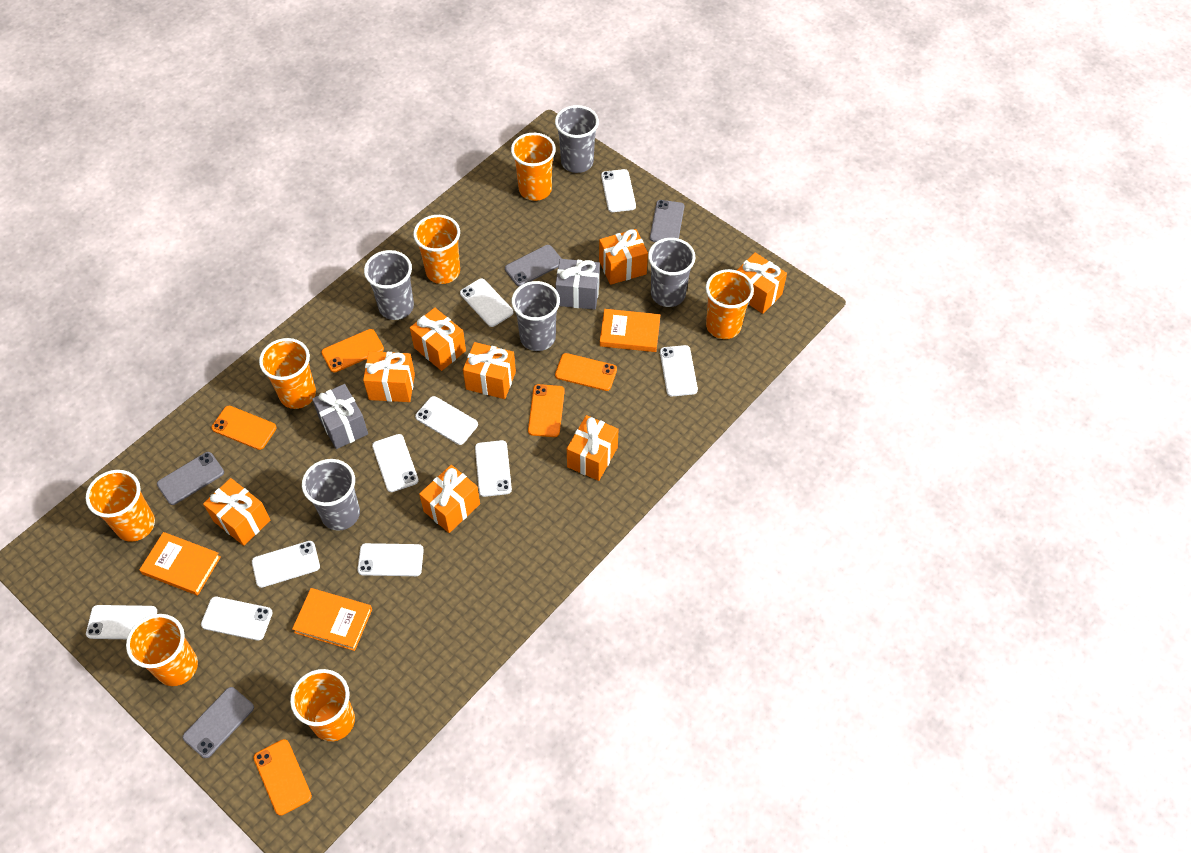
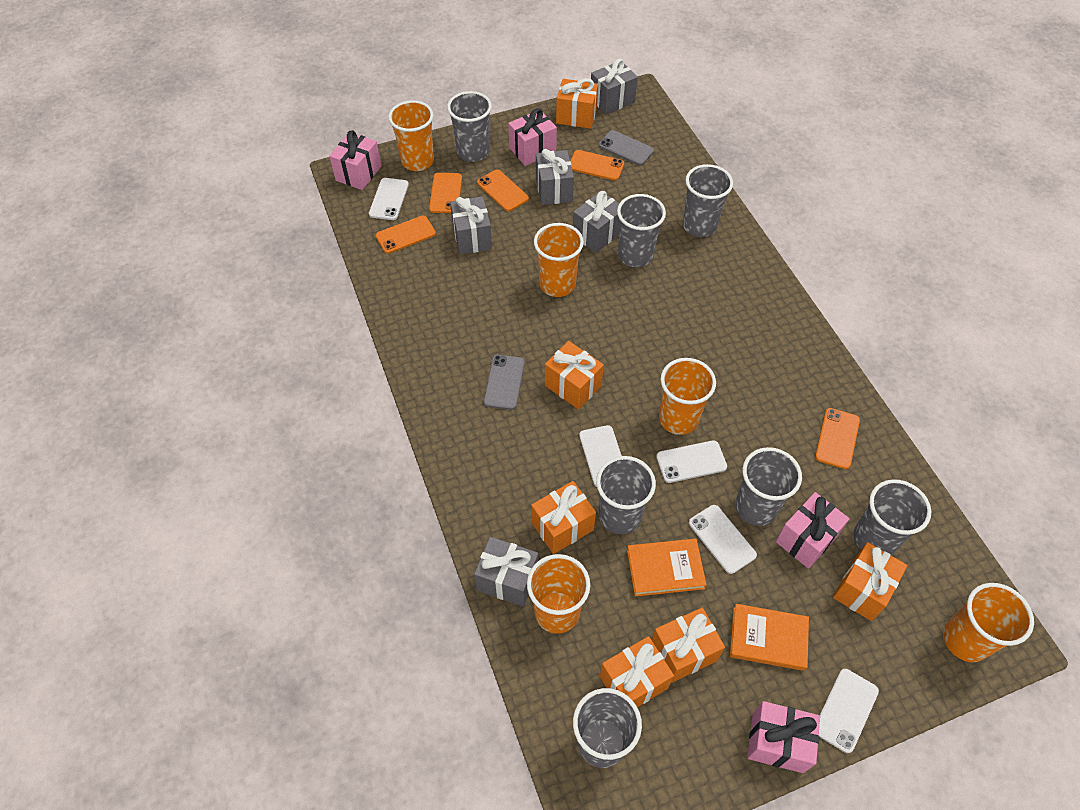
grey cup: 5 -> 7
grey gift: 2 -> 5
grey phone: 4 -> 2
orange book: 3 -> 2
orange cup: 7 -> 5
orange gift: 8 -> 6
pink gift: 0 -> 4
white phone: 10 -> 5

